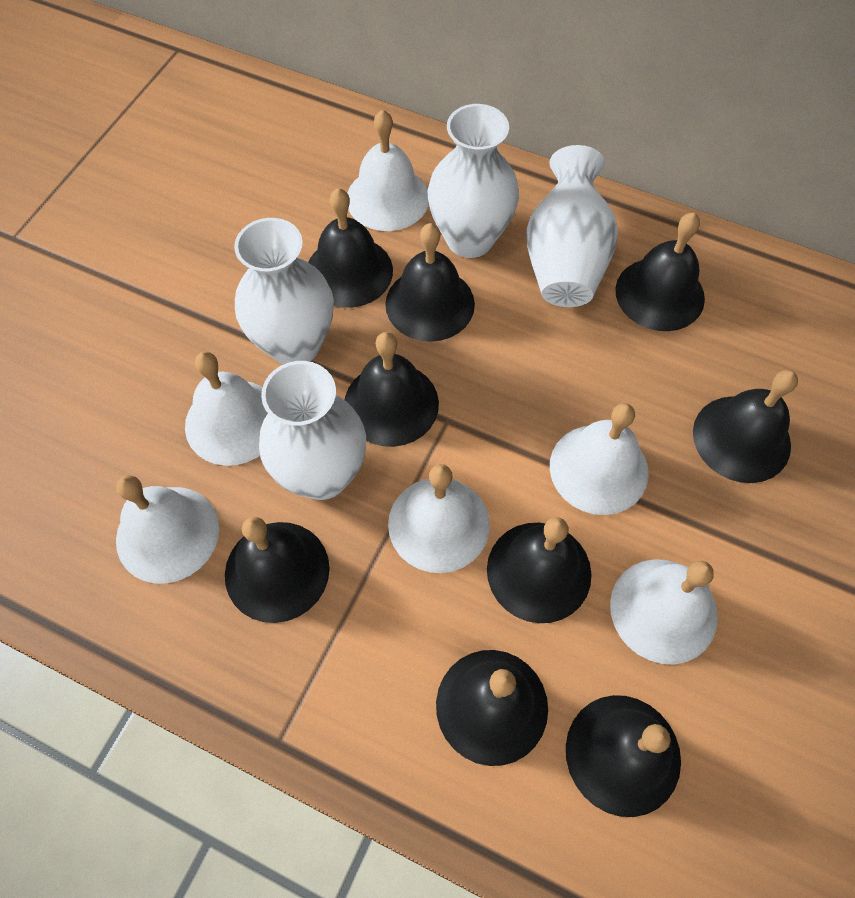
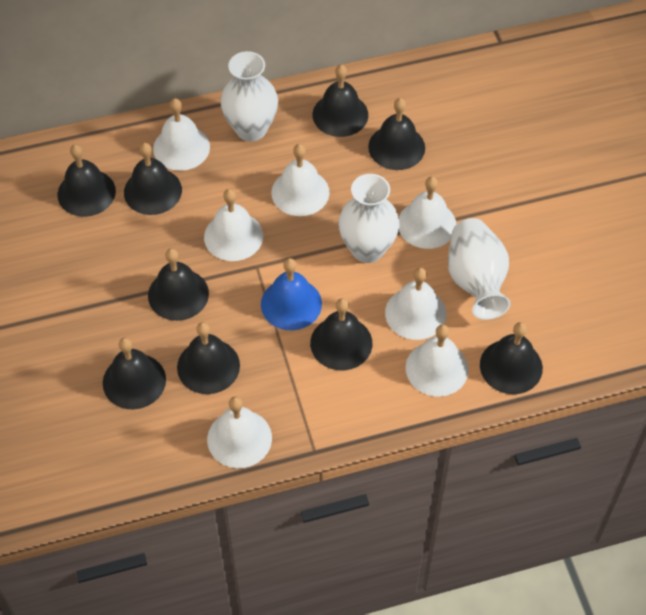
blue bell: 0 -> 1
white bell: 6 -> 7
white vase: 4 -> 3

